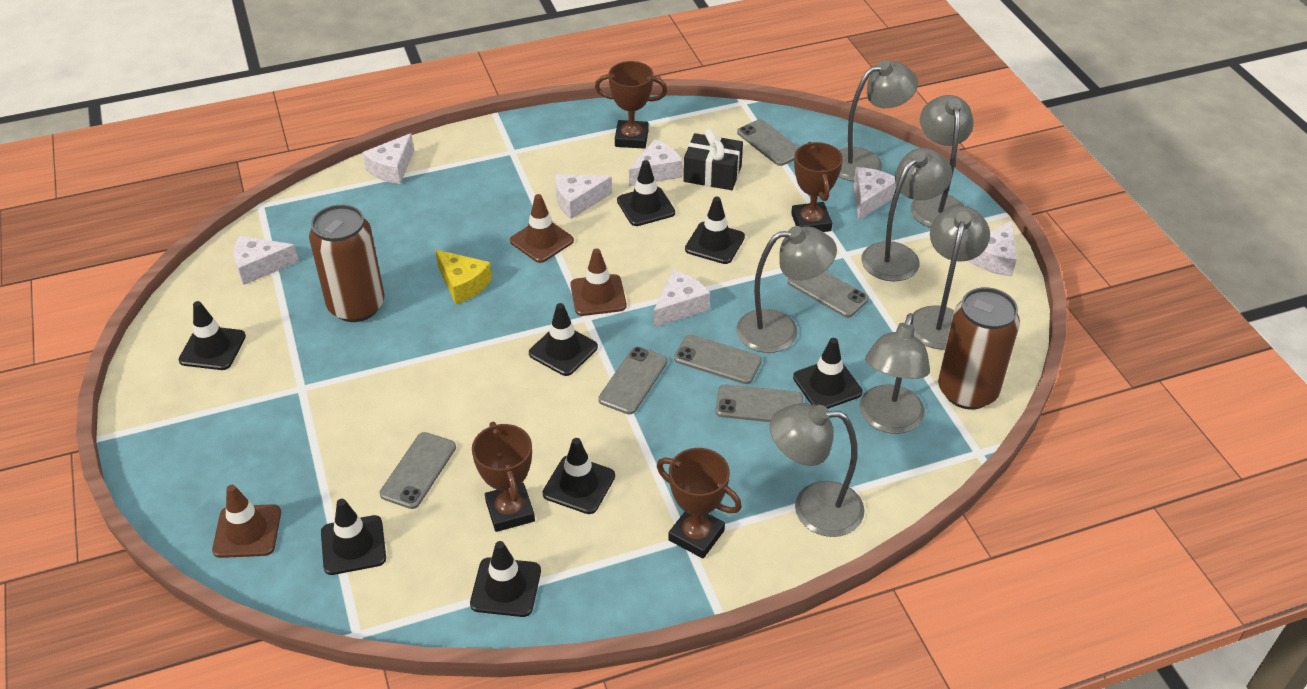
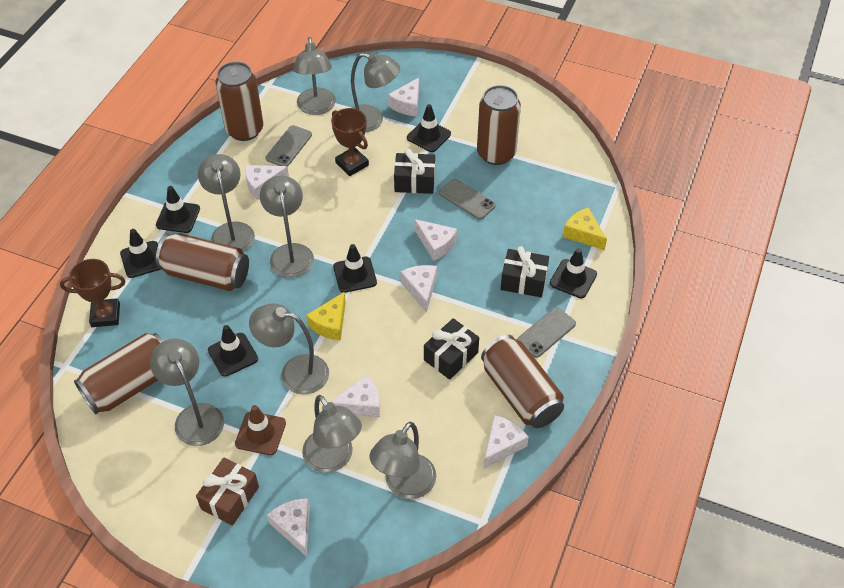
black gift: 1 -> 3
black traffic cone: 8 -> 6
brown can: 2 -> 5
brown gift: 0 -> 1
brown traffic cone: 3 -> 1
brown trophy: 4 -> 2
grey lamp: 7 -> 8
grey phone: 6 -> 3
yellow cheese: 1 -> 2

